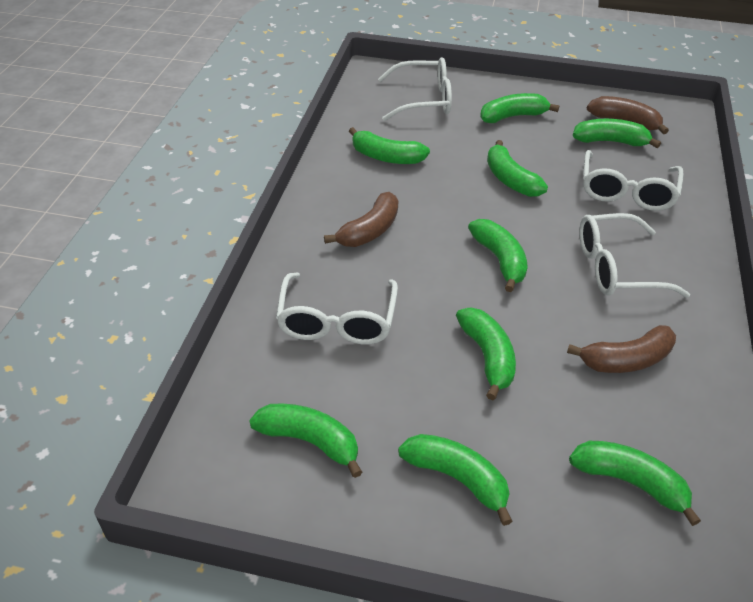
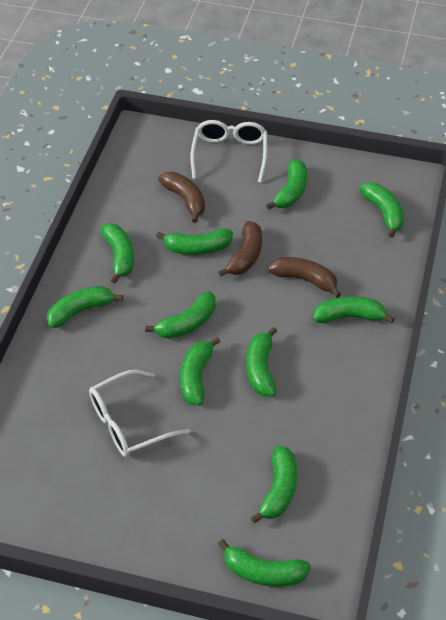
green banana: 9 -> 11
white glasses: 4 -> 2

